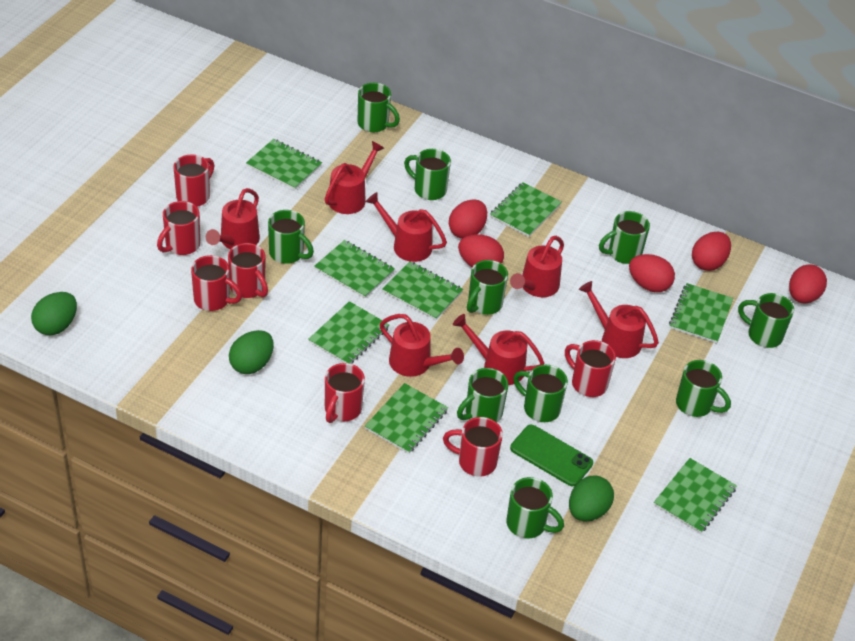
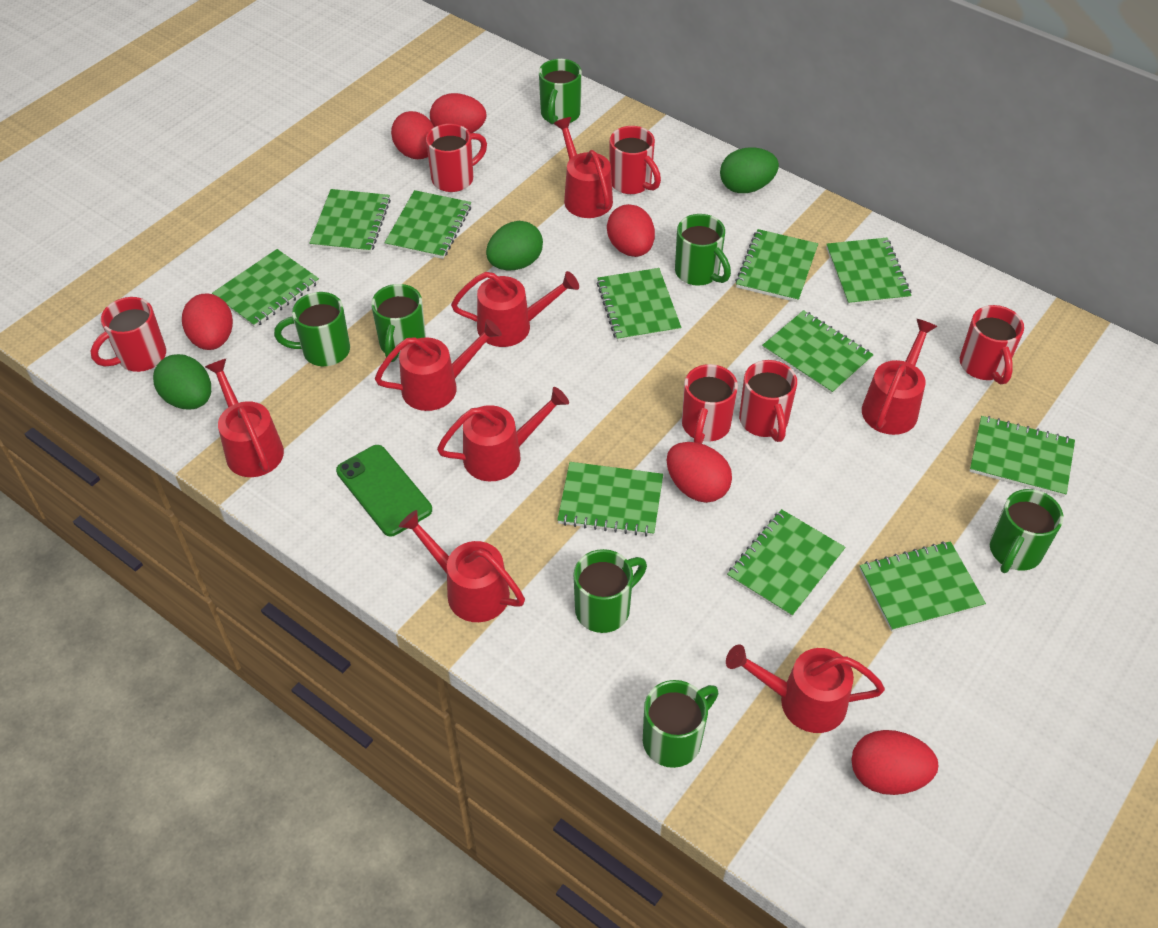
green mug: 10 -> 7
green notebook: 8 -> 11
red egg: 5 -> 6
red mug: 7 -> 6
red watering can: 7 -> 8

